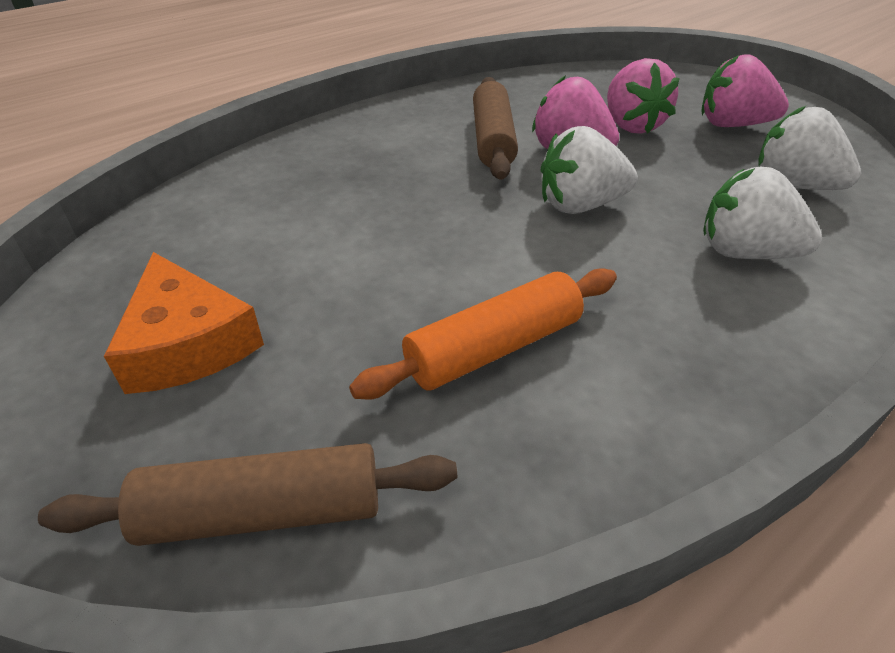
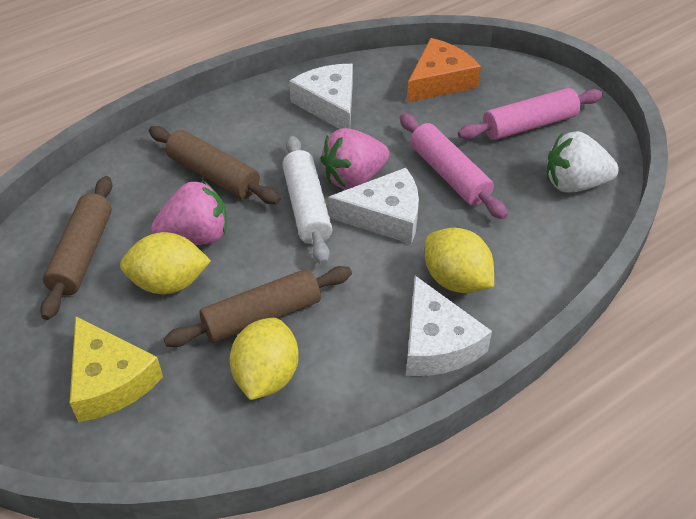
brown rolling pin: 2 -> 3
orange rolling pin: 1 -> 0
pink rolling pin: 0 -> 2
pink strawberry: 3 -> 2
white cheese: 0 -> 3
white rolling pin: 0 -> 1
white strawberry: 3 -> 1
yellow cheese: 0 -> 1
yellow lemon: 0 -> 3

